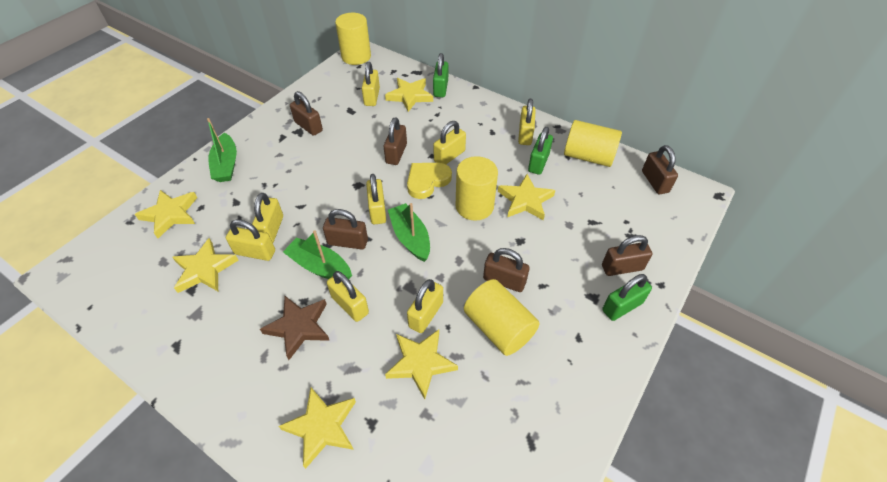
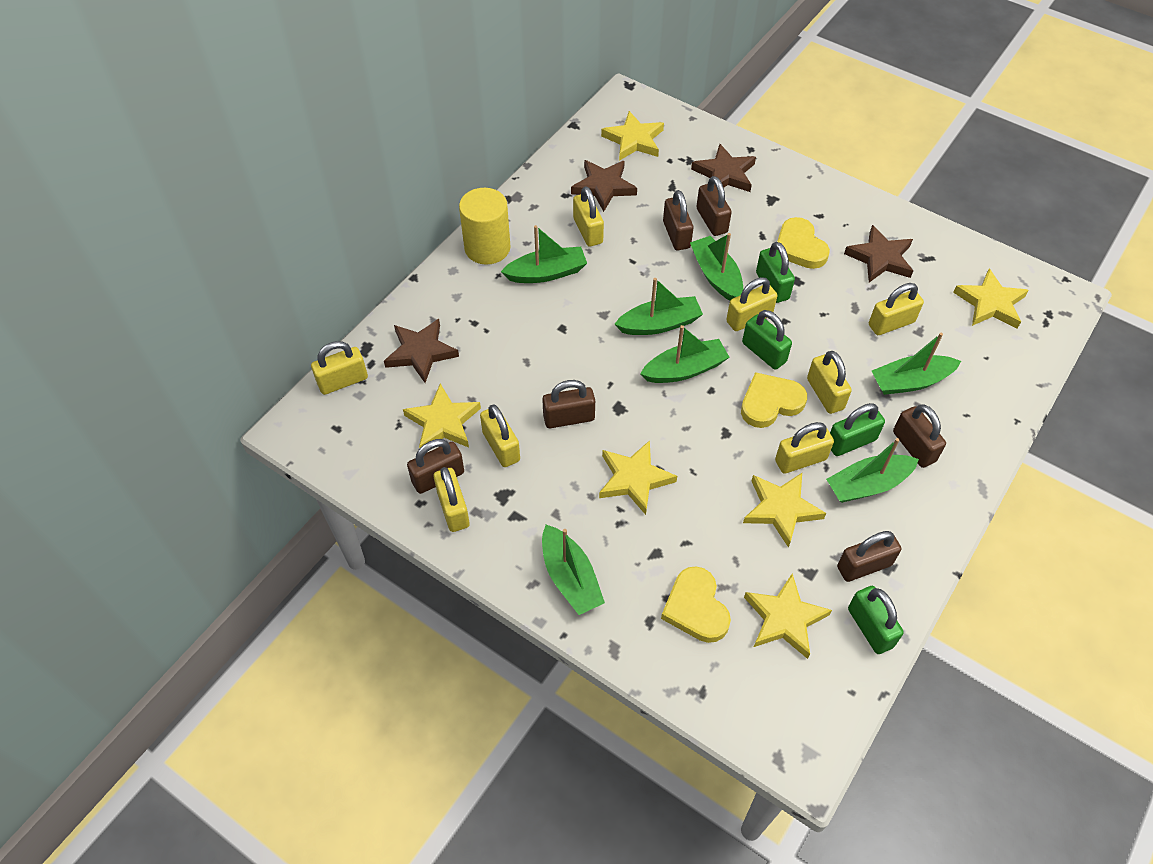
brown star: 1 -> 4
green boat: 3 -> 7
green padlock: 3 -> 4
yellow cylinder: 4 -> 1
yellow heart: 1 -> 3

